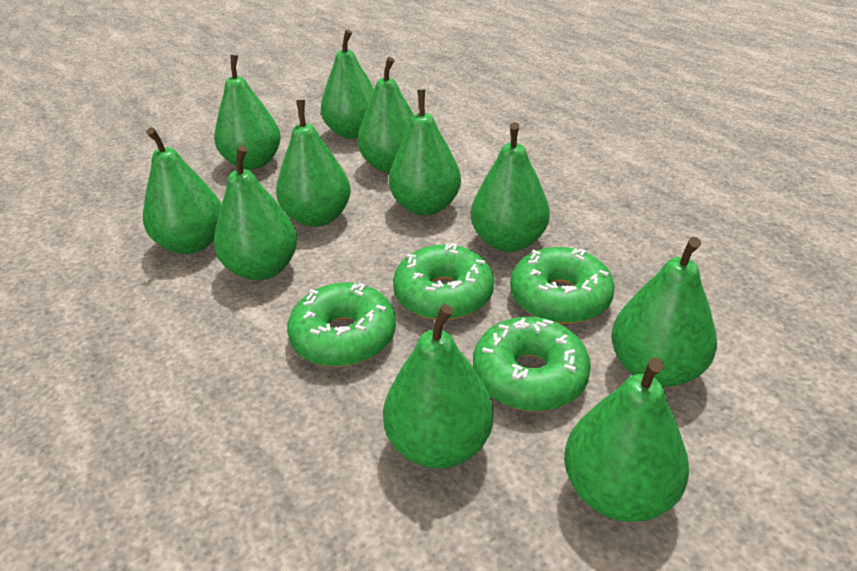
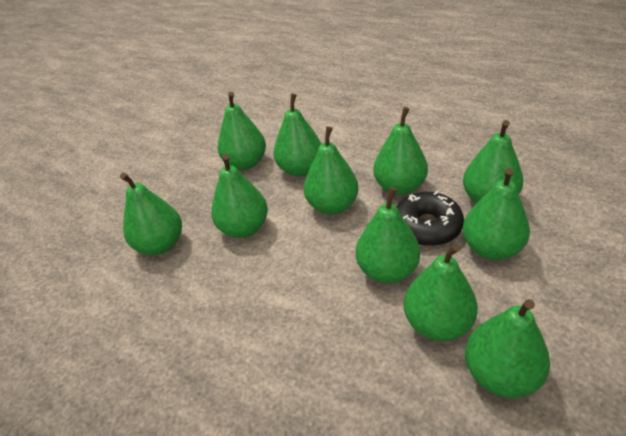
black donut: 0 -> 1
green donut: 4 -> 0

